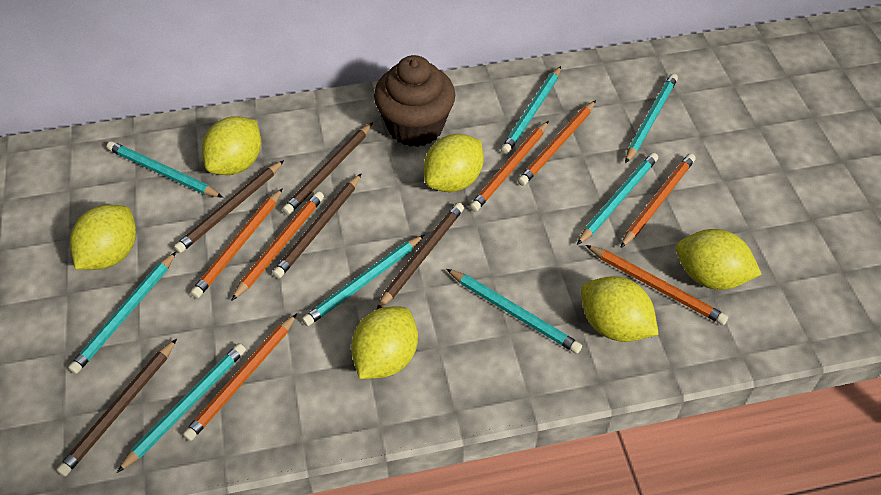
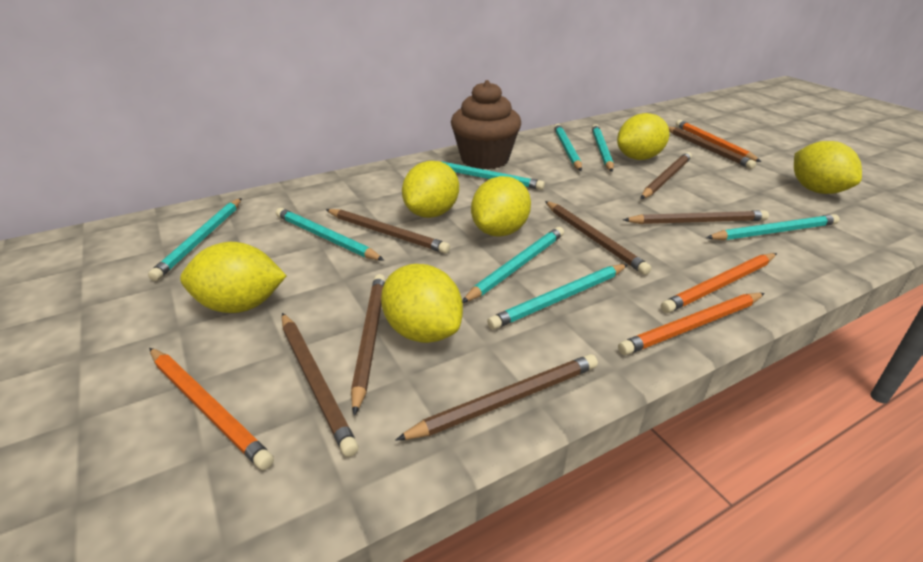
brown pencil: 5 -> 8
orange pencil: 7 -> 4

